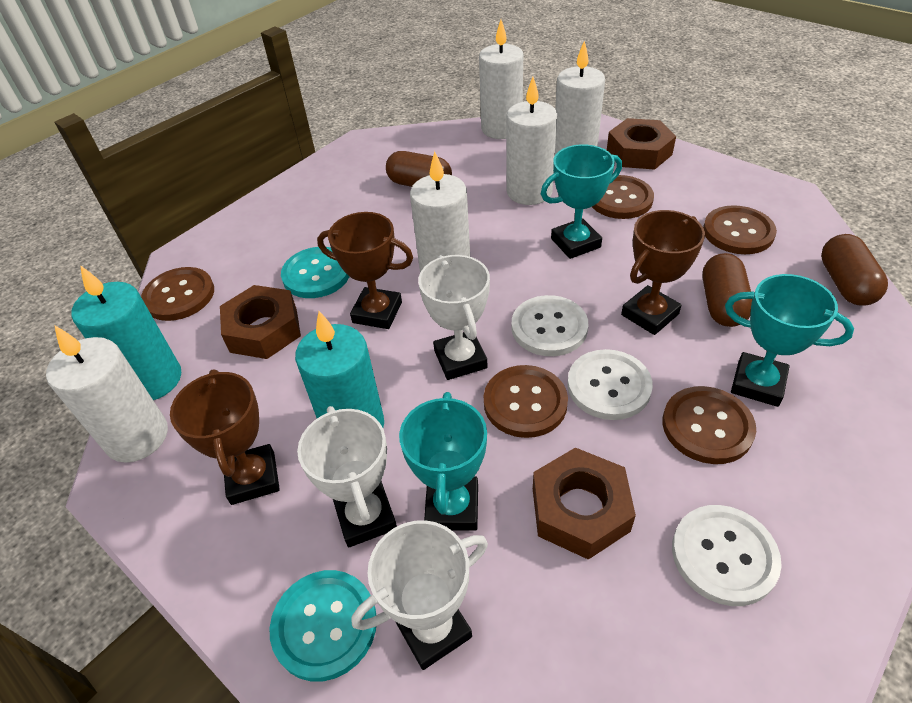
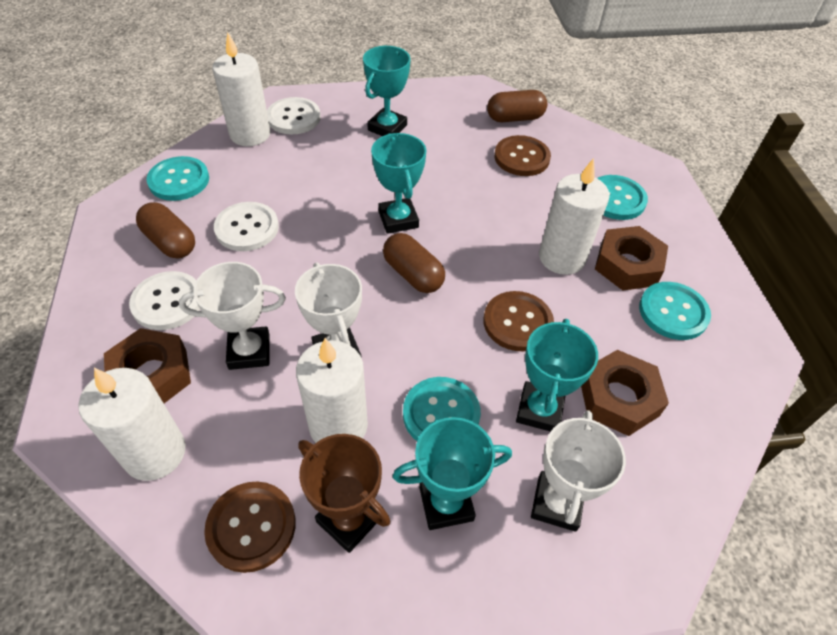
brown button: 5 -> 3
brown trophy: 3 -> 1
turquoise button: 2 -> 4
turquoise candle: 2 -> 0
turquoise trophy: 3 -> 4
white candle: 5 -> 4

